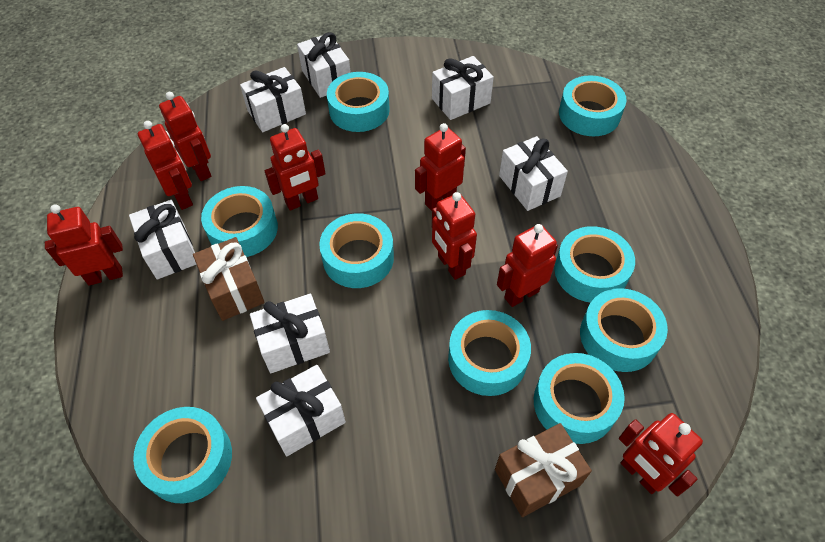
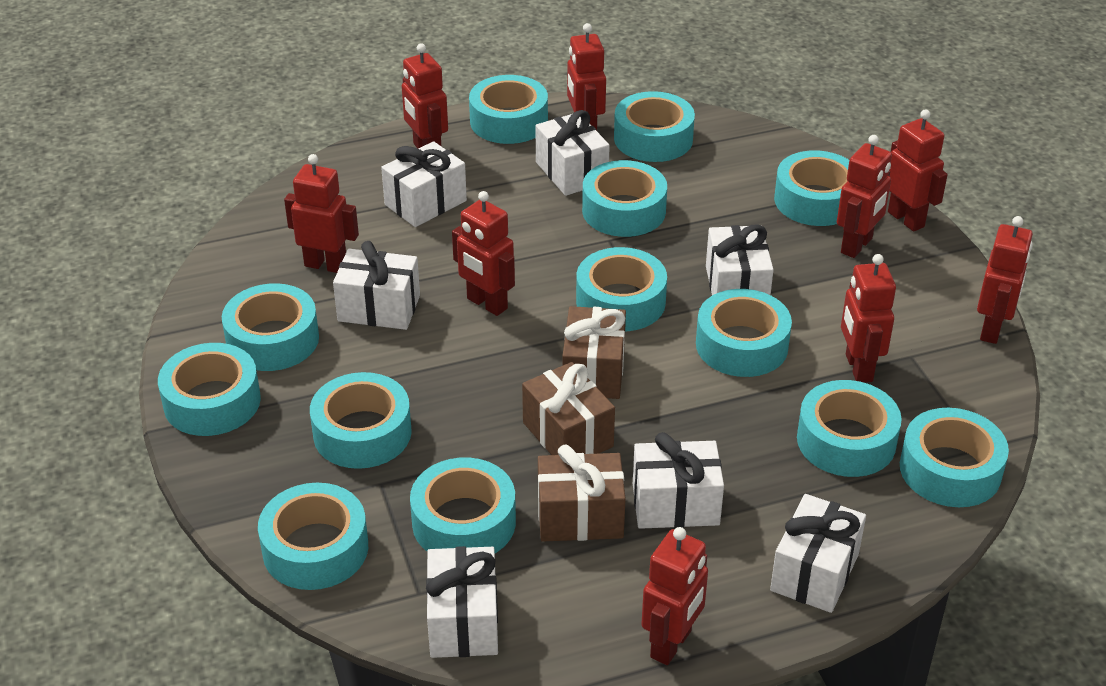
brown gift: 2 -> 3
red robot: 8 -> 9
turquoise tape: 9 -> 13

